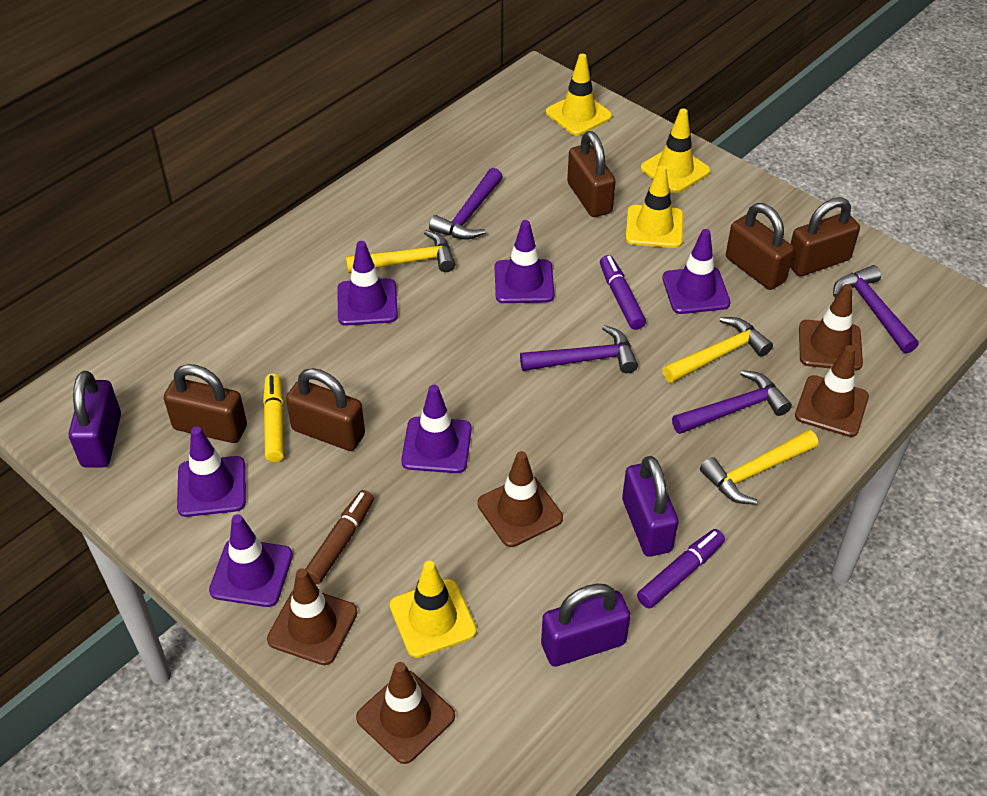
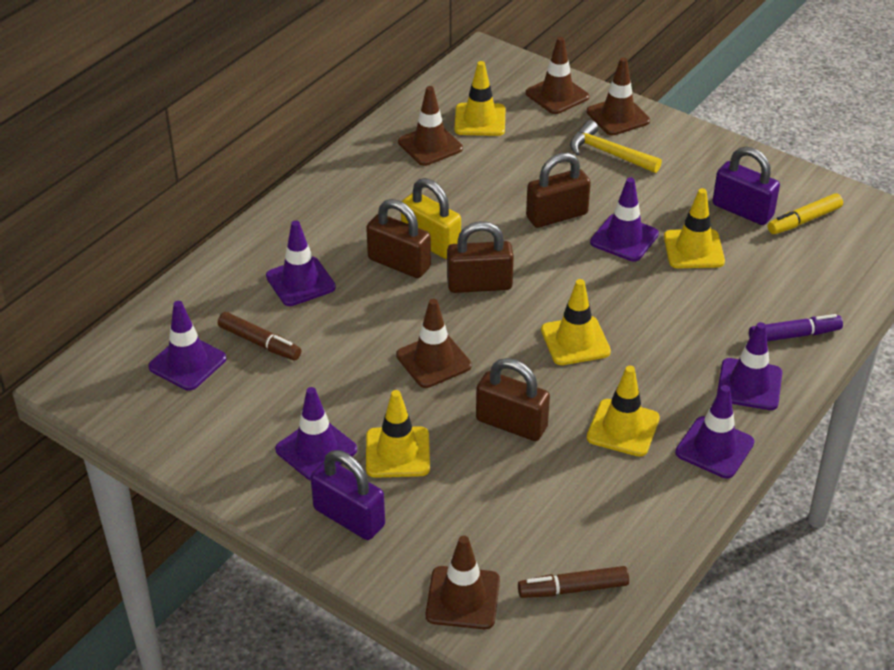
brown marker: 1 -> 2
brown padlock: 5 -> 4
purple hammer: 4 -> 0
purple marker: 2 -> 1
purple padlock: 3 -> 2
yellow hammer: 3 -> 1
yellow padlock: 0 -> 1
yellow traffic cone: 4 -> 5

